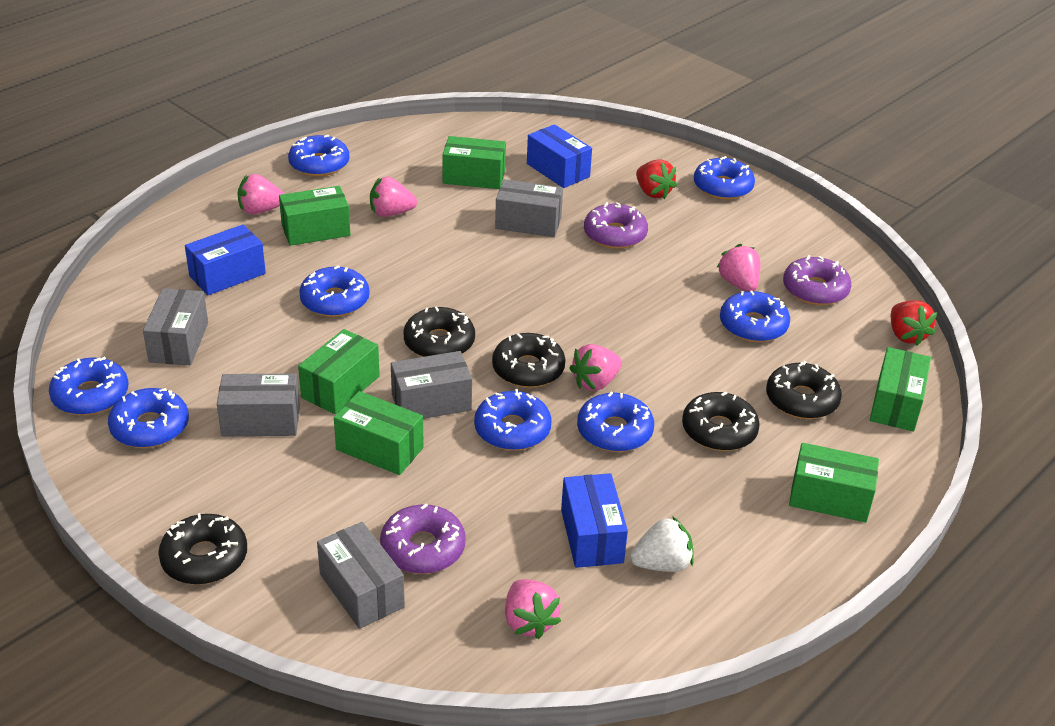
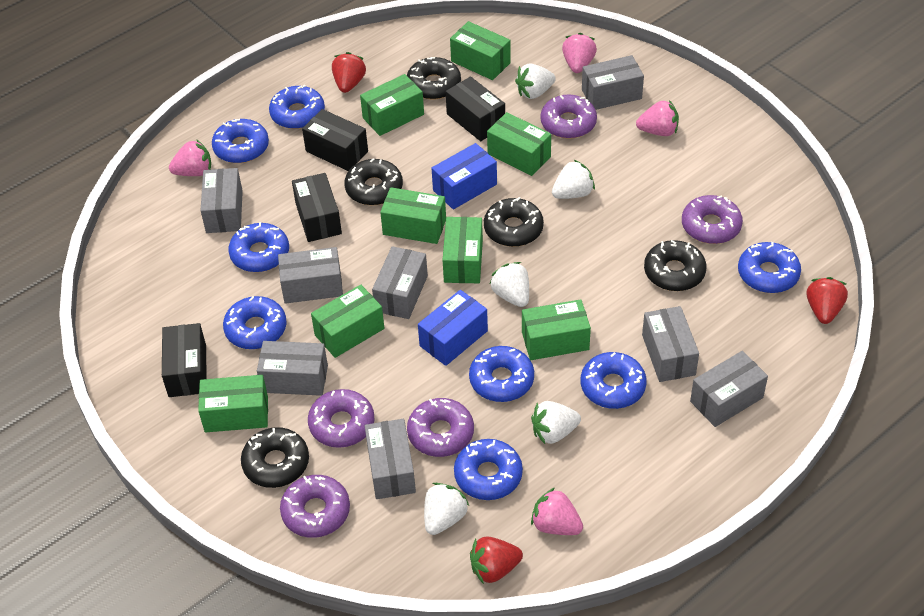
black box: 0 -> 4
blue box: 3 -> 2
green box: 6 -> 8
grey box: 5 -> 8
pink strawberry: 5 -> 4
purple donut: 3 -> 5
red strawberry: 2 -> 3
white strawberry: 1 -> 5

